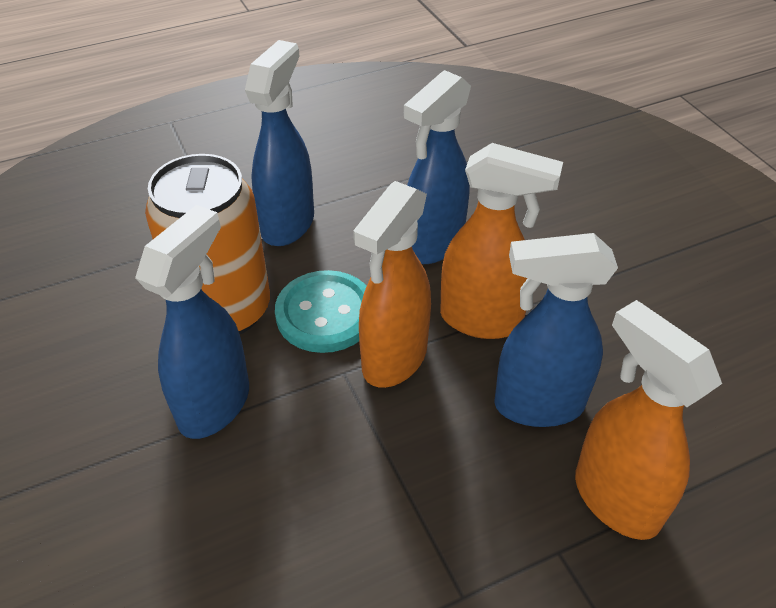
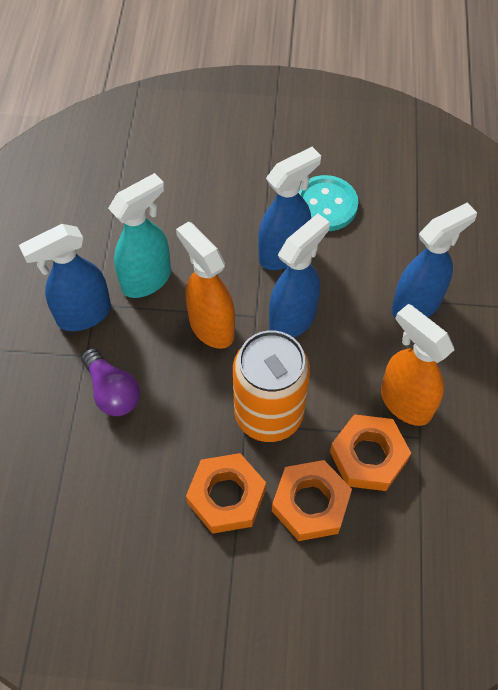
orange nut: 0 -> 3
orange spray bottle: 3 -> 2
purple light bulb: 0 -> 1
turquoise spray bottle: 0 -> 1

